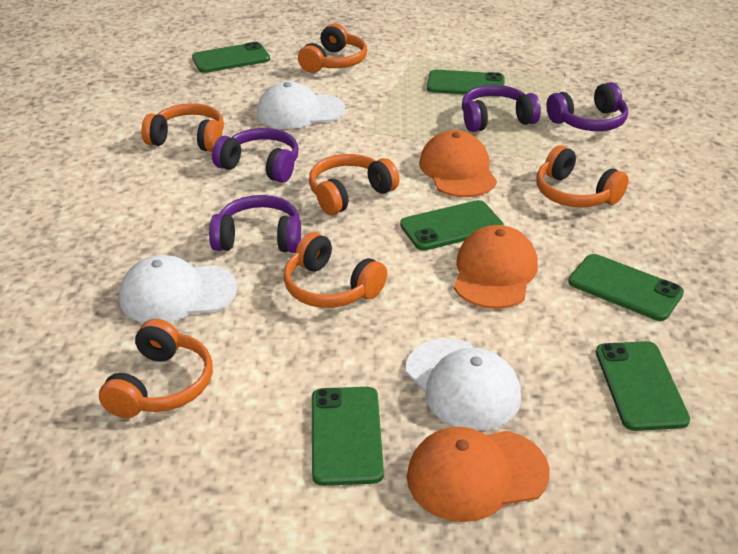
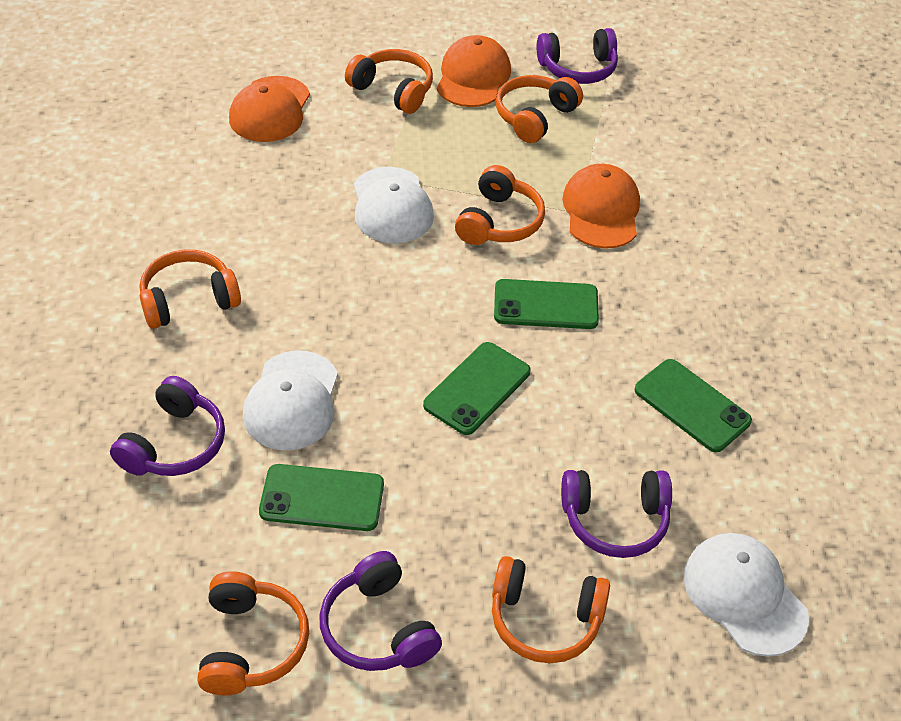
green phone: 6 -> 4

